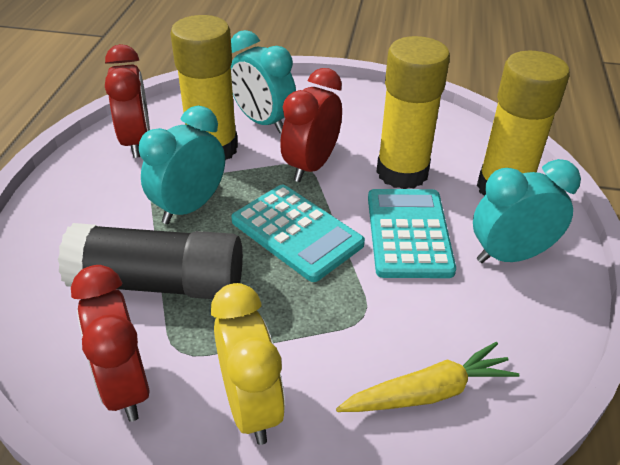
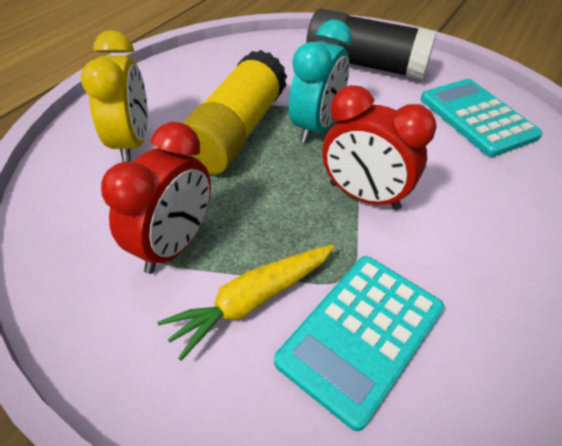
red clock: 3 -> 2
turquoise clock: 3 -> 1
yellow glue stick: 3 -> 1

